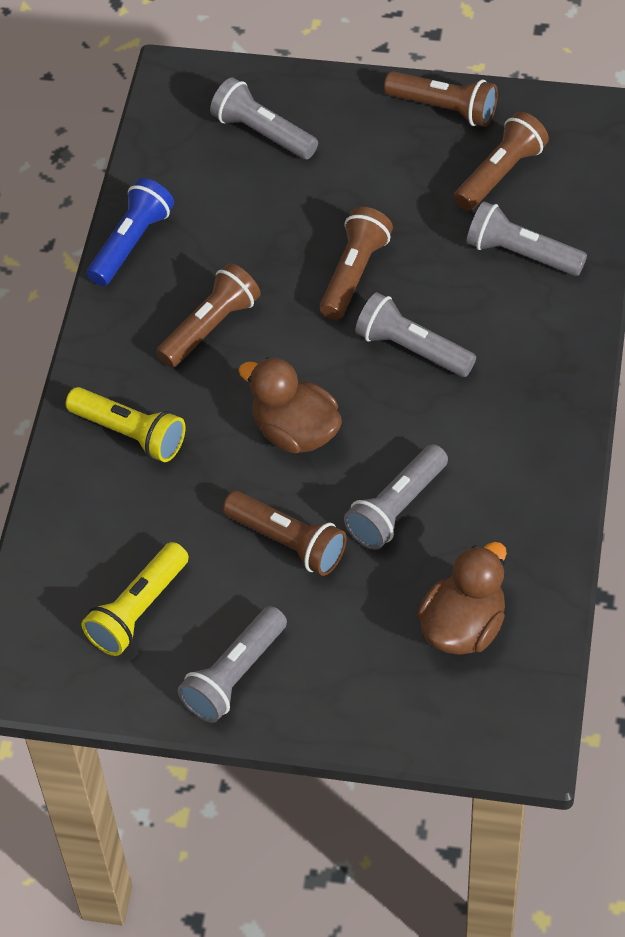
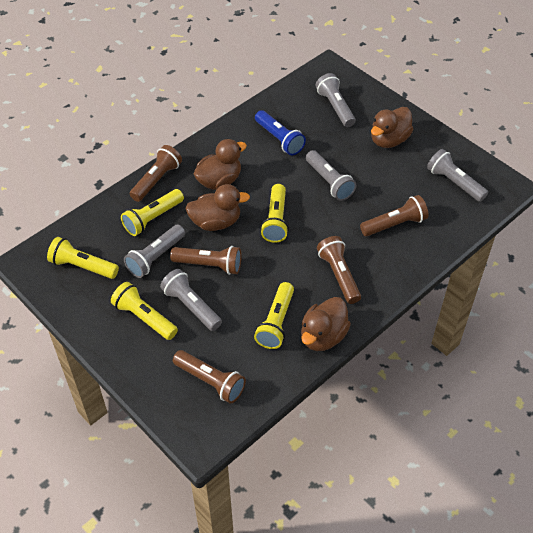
brown duck: 2 -> 4
yellow flashlight: 2 -> 5

